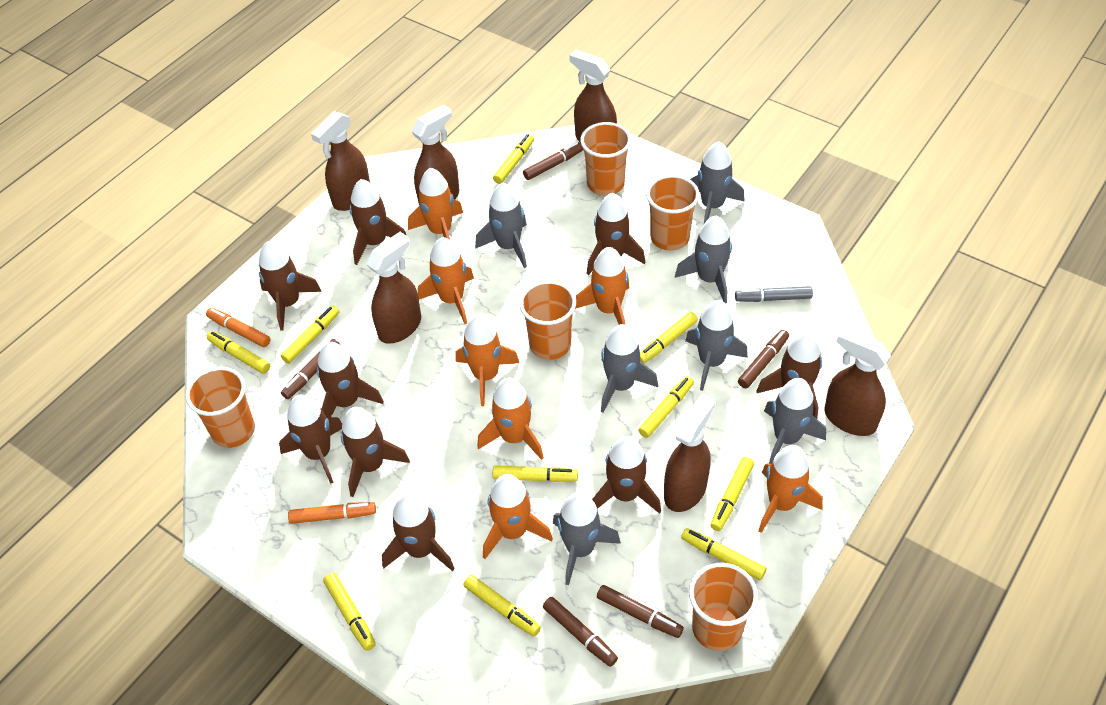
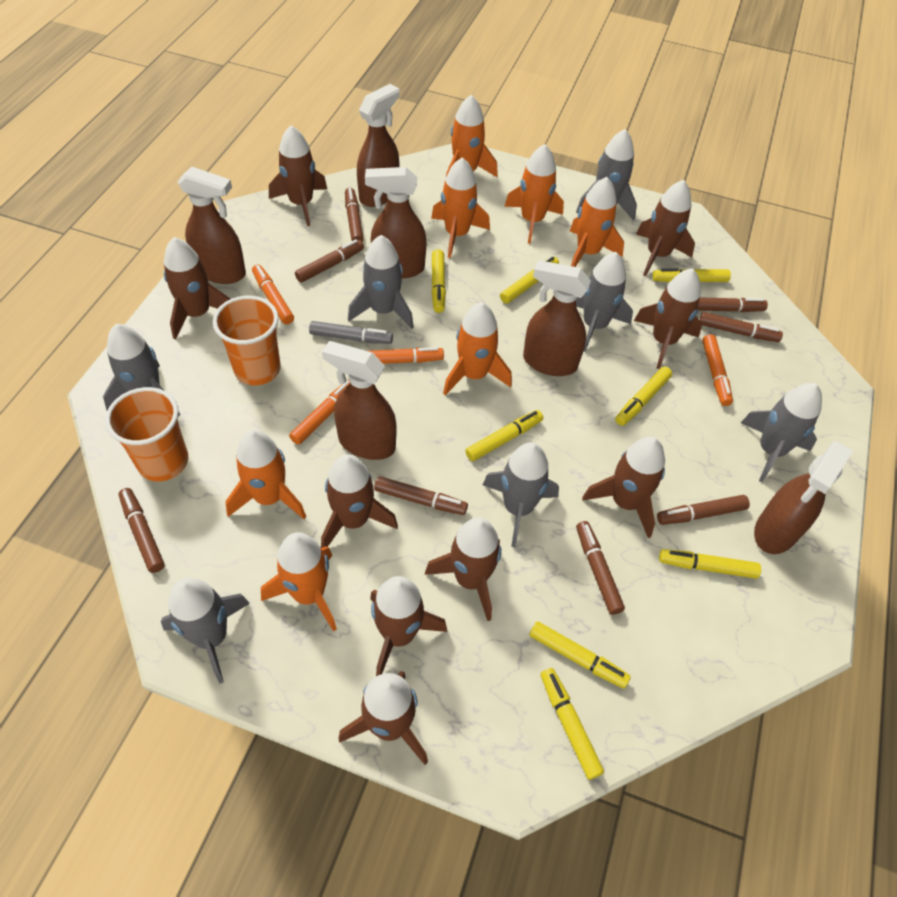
brown marker: 5 -> 8
orange cup: 5 -> 2
orange marker: 2 -> 4
yellow marker: 10 -> 8

